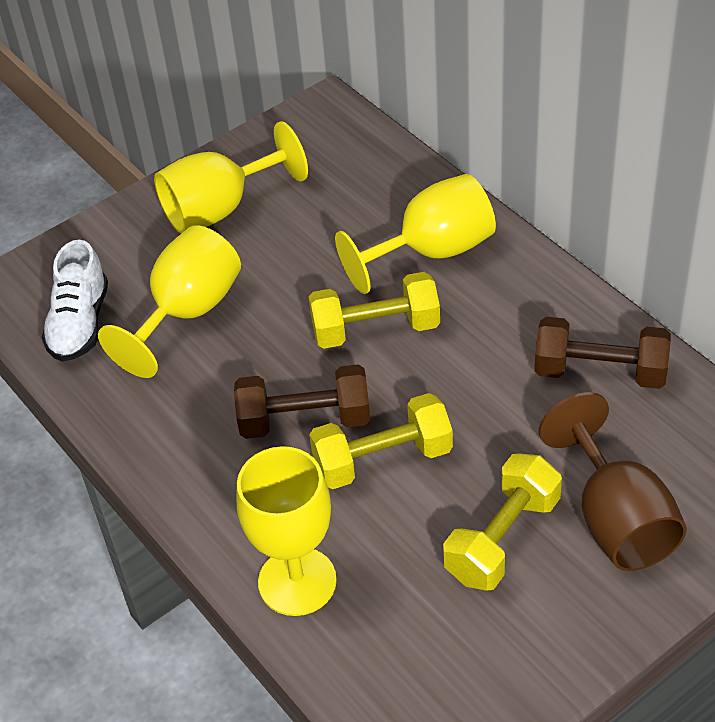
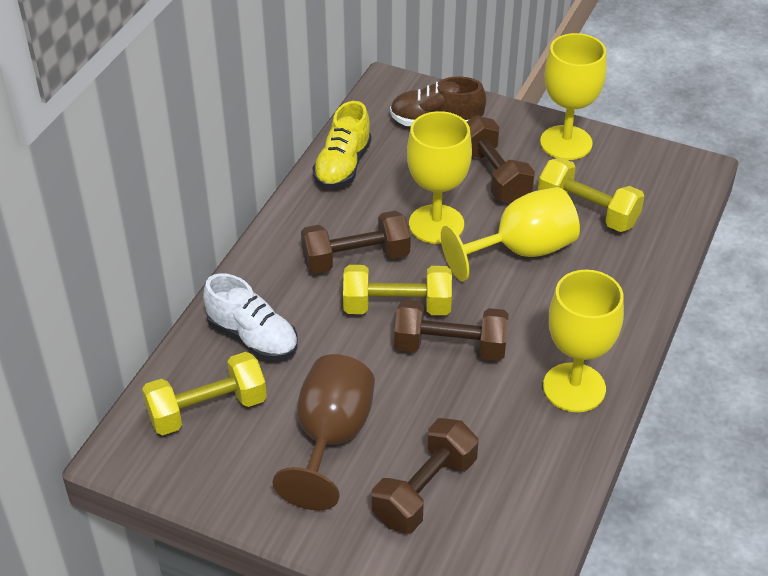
brown dumbbell: 2 -> 4
brown shoe: 0 -> 1
yellow shoe: 0 -> 1

